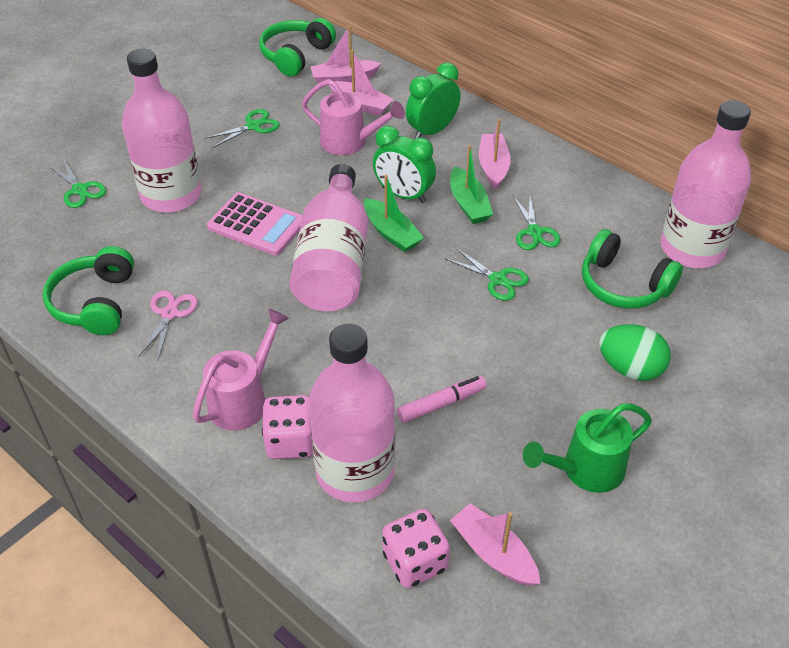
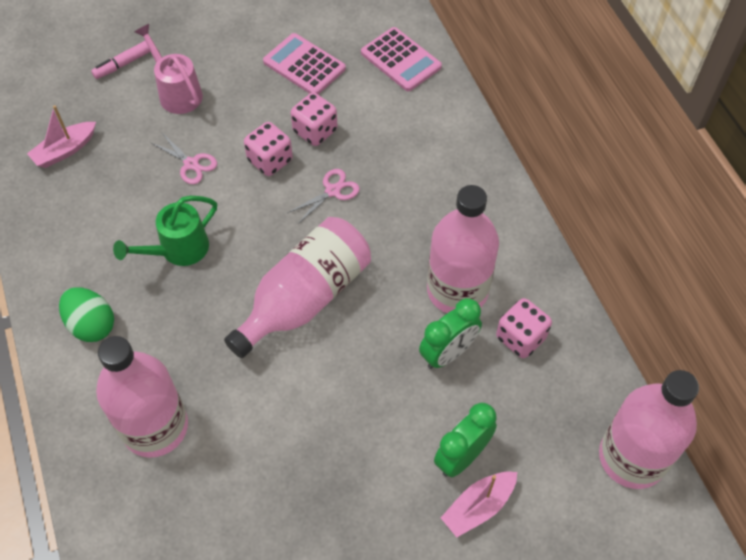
green boat: 2 -> 0
green headphones: 3 -> 0
green scissors: 4 -> 0
pink boat: 4 -> 2
pink calculator: 1 -> 2
pink dice: 2 -> 3
pink scissors: 1 -> 2
pink watering can: 2 -> 1

